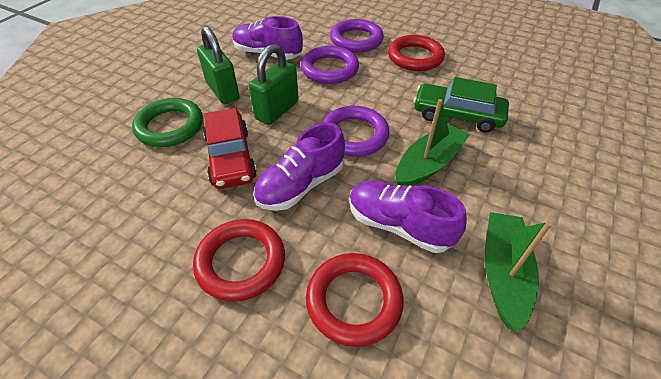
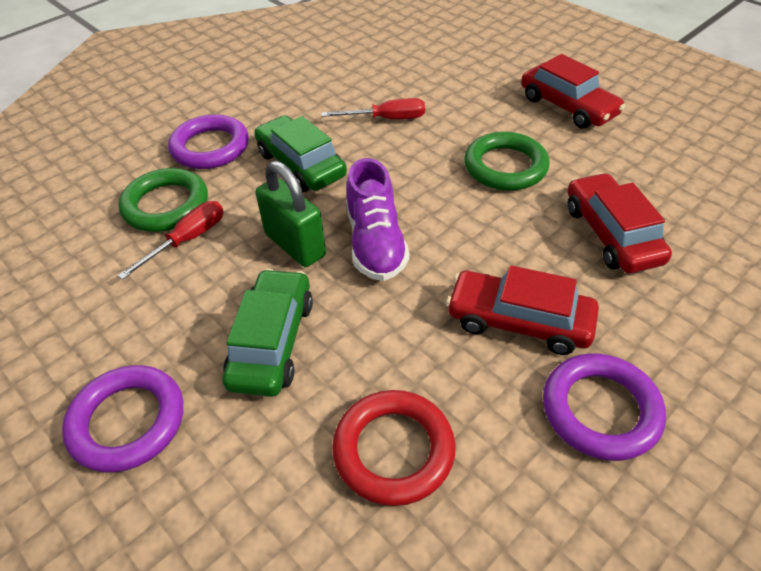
green boat: 2 -> 0
green car: 1 -> 2
green padlock: 2 -> 1
green ring: 1 -> 2
purple shoe: 3 -> 1
red car: 1 -> 3
red ring: 3 -> 1
red screwdriver: 0 -> 2

